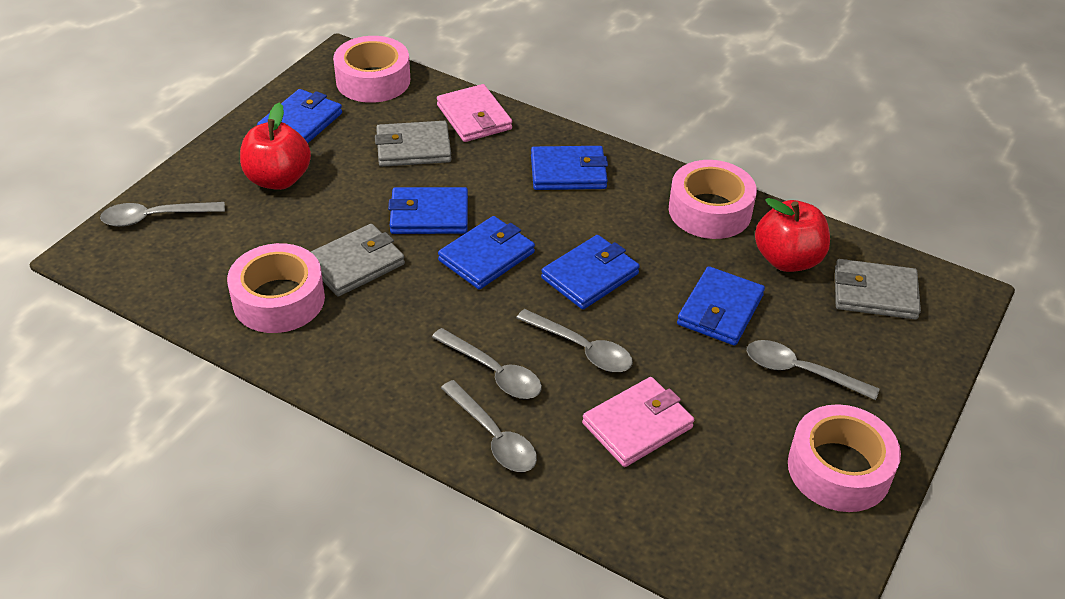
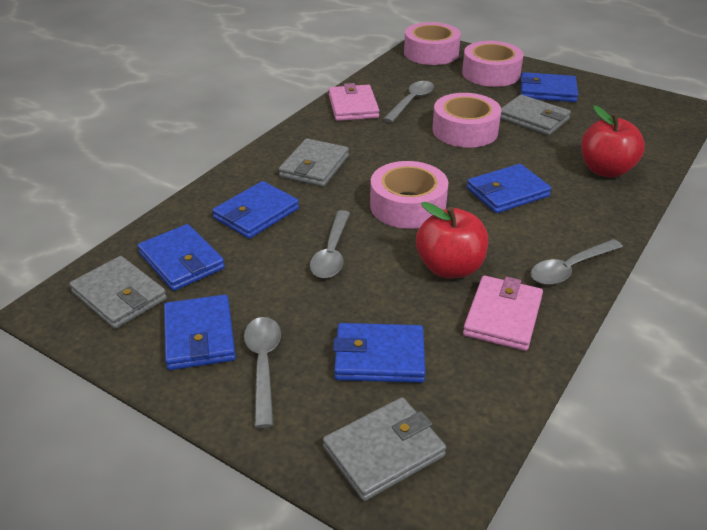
grey spoon: 5 -> 4
grey wallet: 3 -> 4

